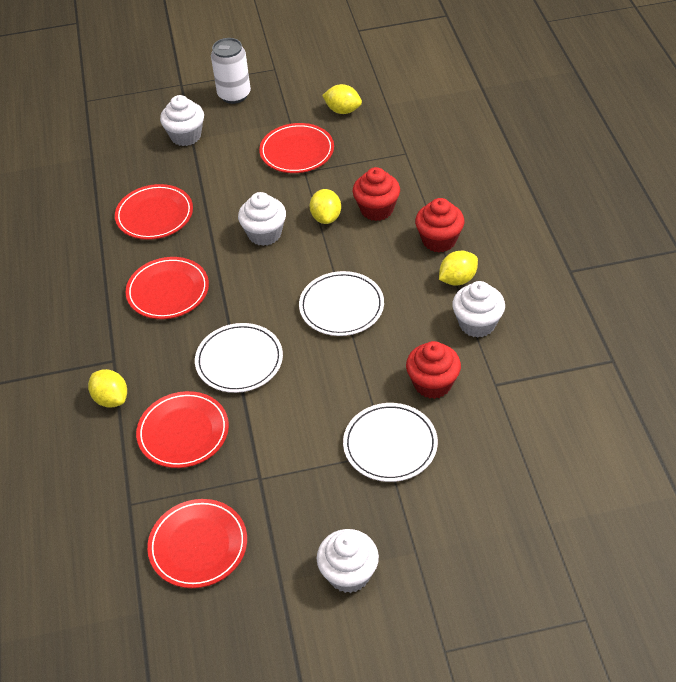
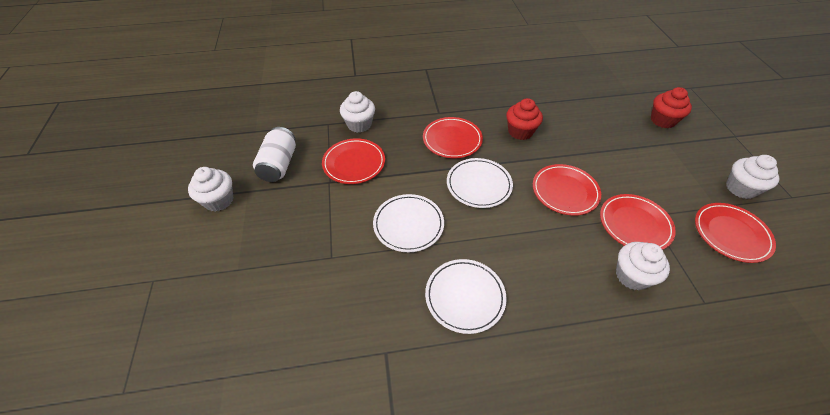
red cupcake: 3 -> 2
yellow lemon: 4 -> 0

